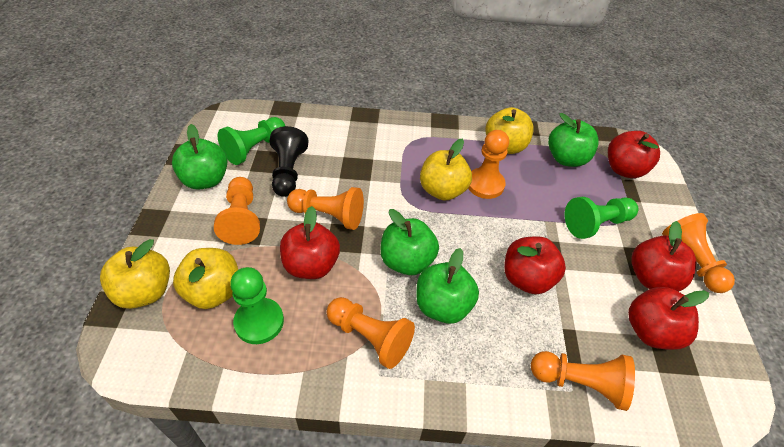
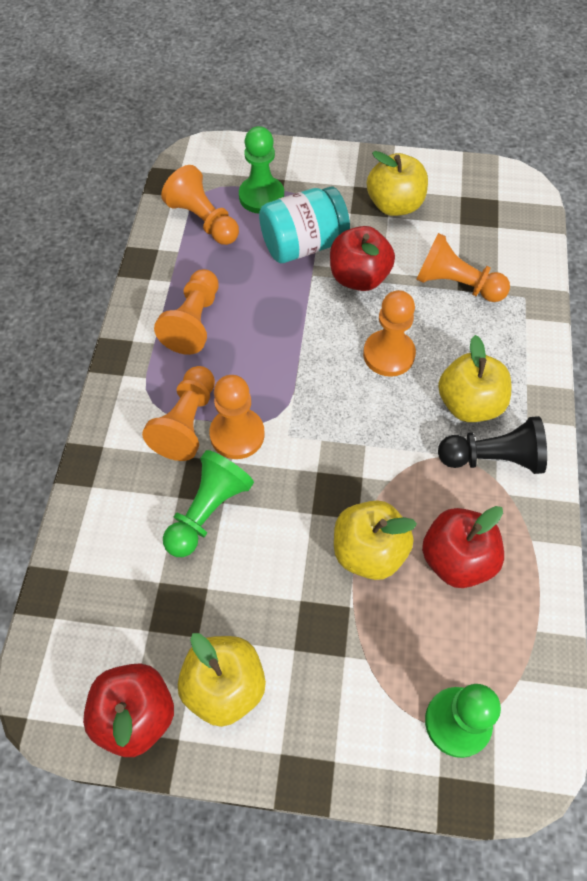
green apple: 4 -> 0
red apple: 5 -> 3
turquoise jar: 0 -> 1

